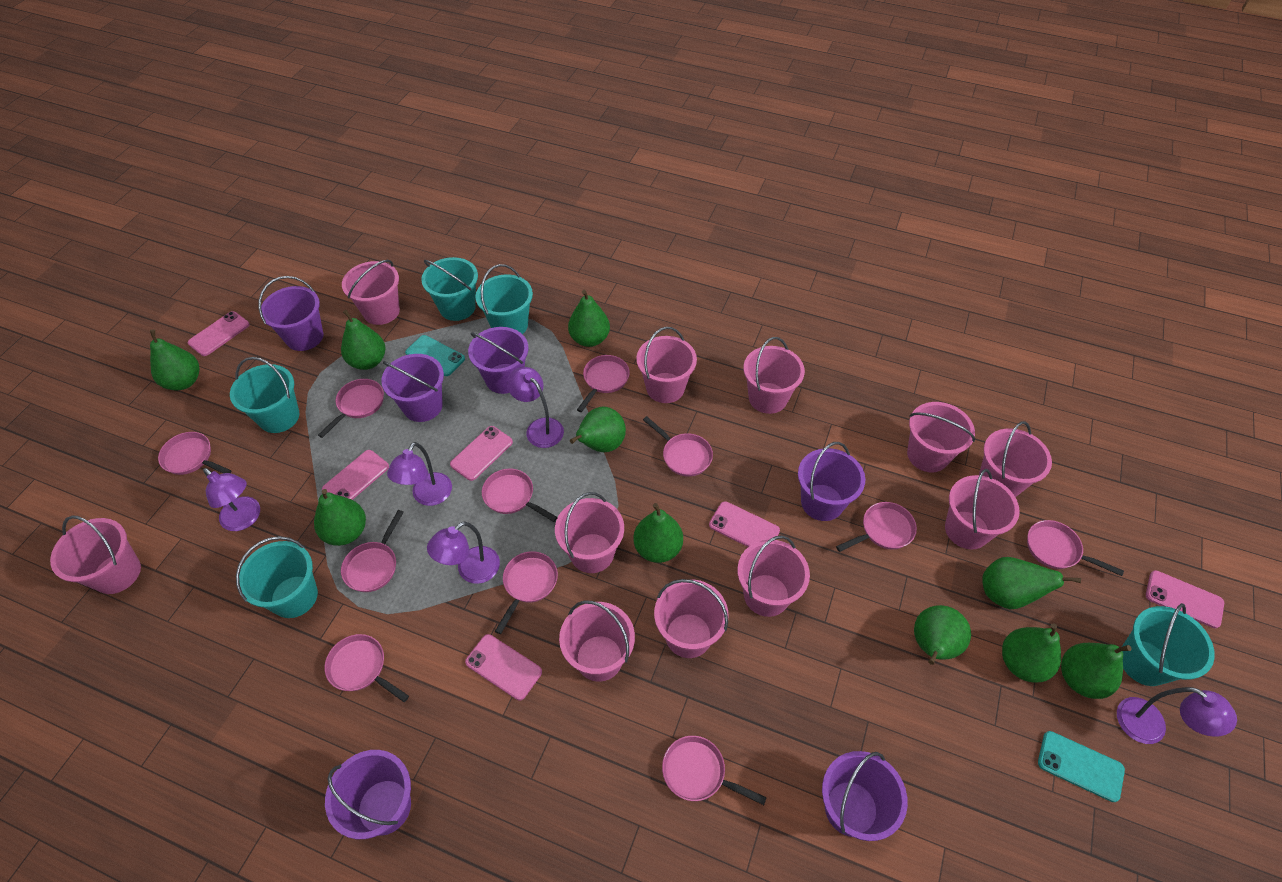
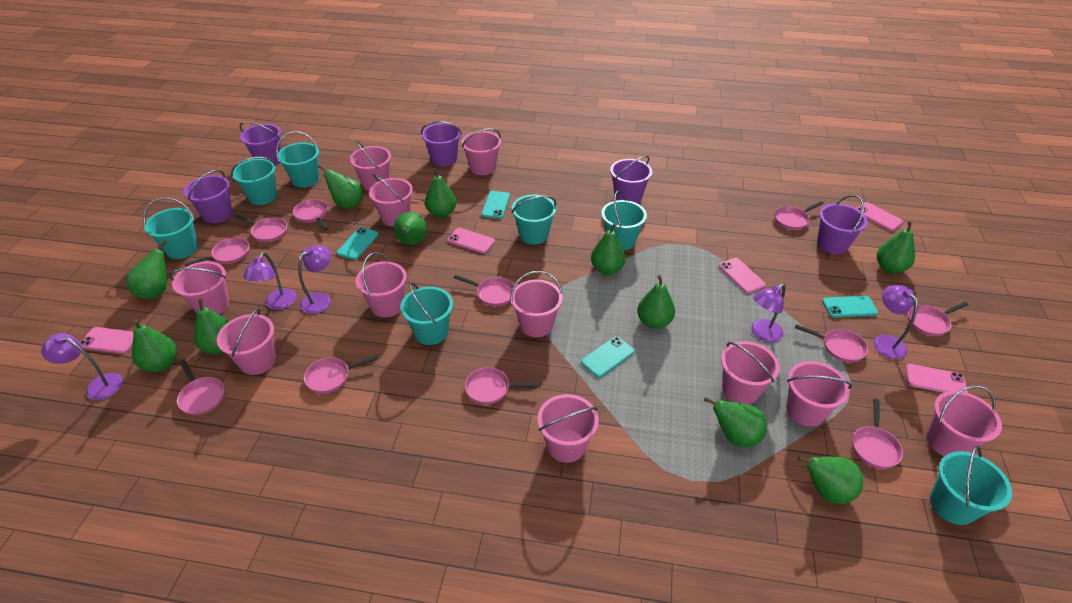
green pear: 10 -> 11
pink phone: 6 -> 5
purple bucket: 6 -> 5
turquoise bucket: 5 -> 7
turquoise phone: 2 -> 4

